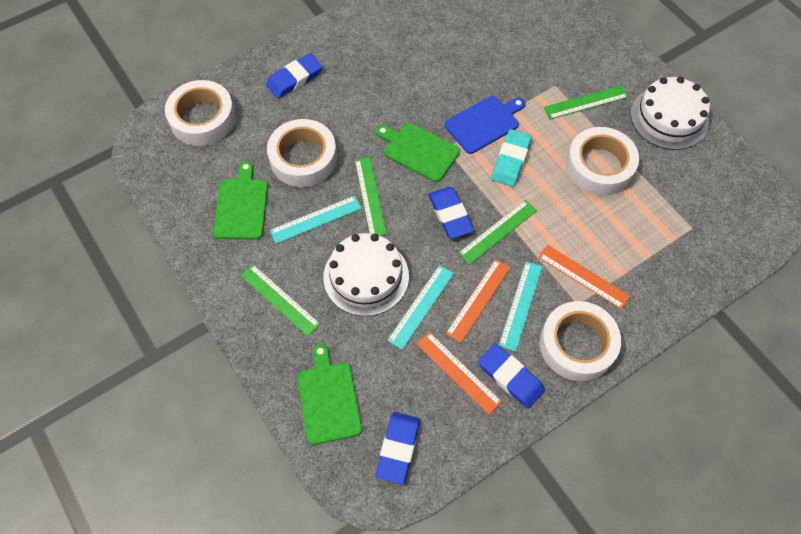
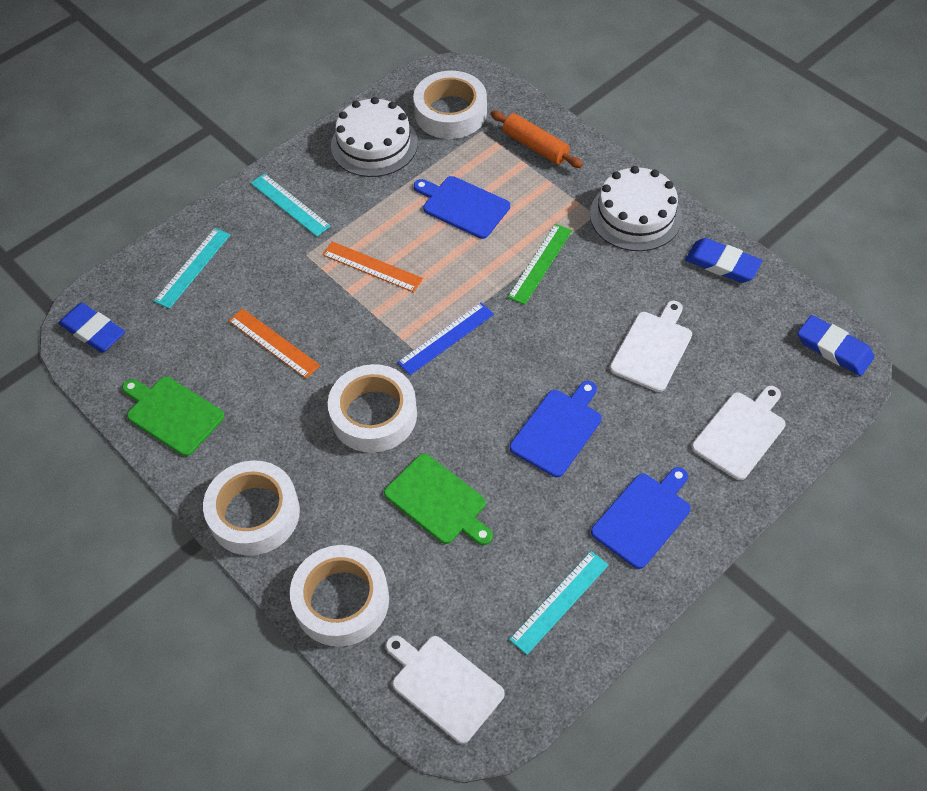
blue cutting board: 1 -> 3
blue eraser: 4 -> 3
blue ruler: 0 -> 1
green cutting board: 3 -> 2
green ruler: 4 -> 1
orange rolling pin: 0 -> 1
orange ruler: 3 -> 2
turquoise eraser: 1 -> 0
white cutting board: 0 -> 3

